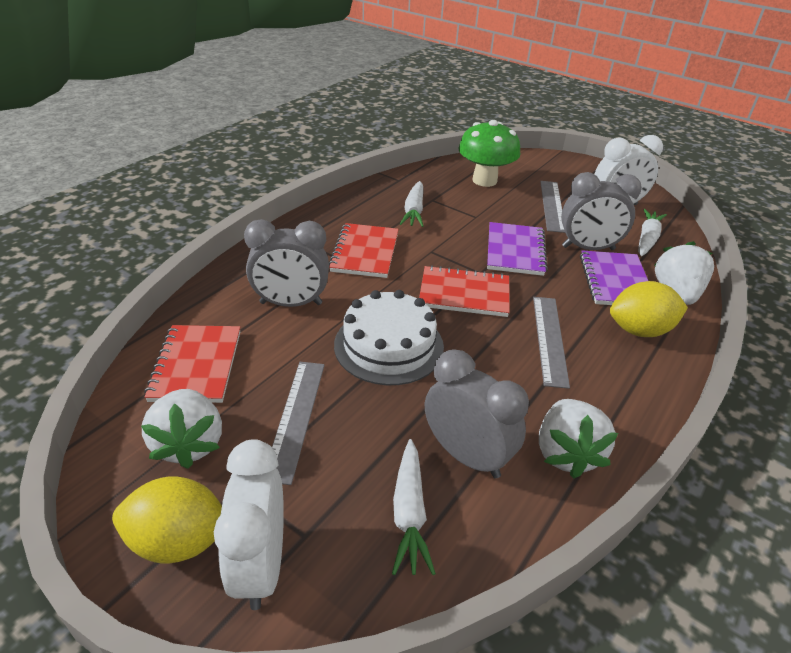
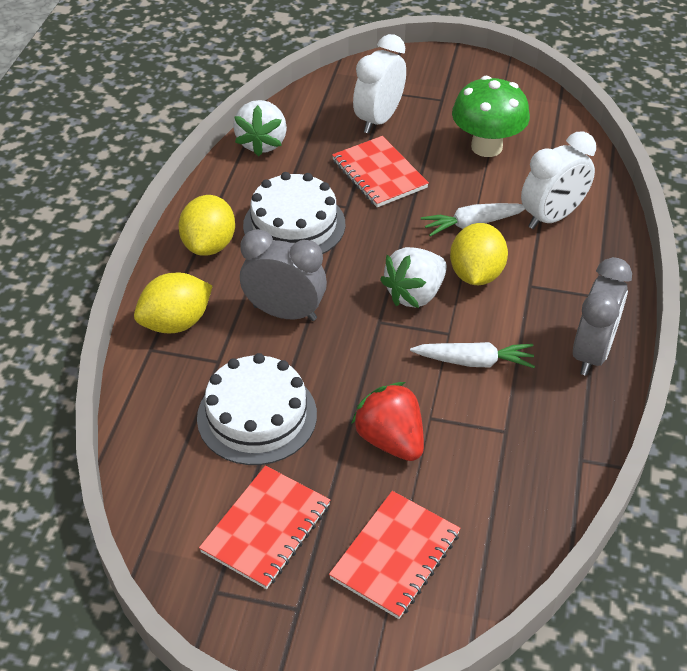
grey clock: 3 -> 2
grey ruler: 3 -> 0
purple notebook: 2 -> 0
red strawberry: 0 -> 1
white cake: 1 -> 2
white carrot: 3 -> 2
white strawberry: 3 -> 2
yellow lemon: 2 -> 3

